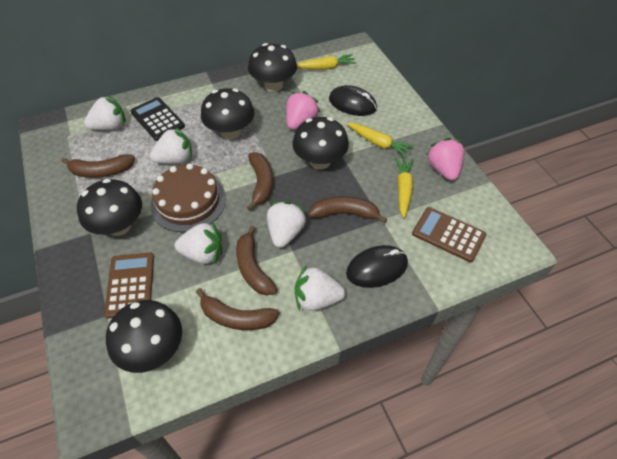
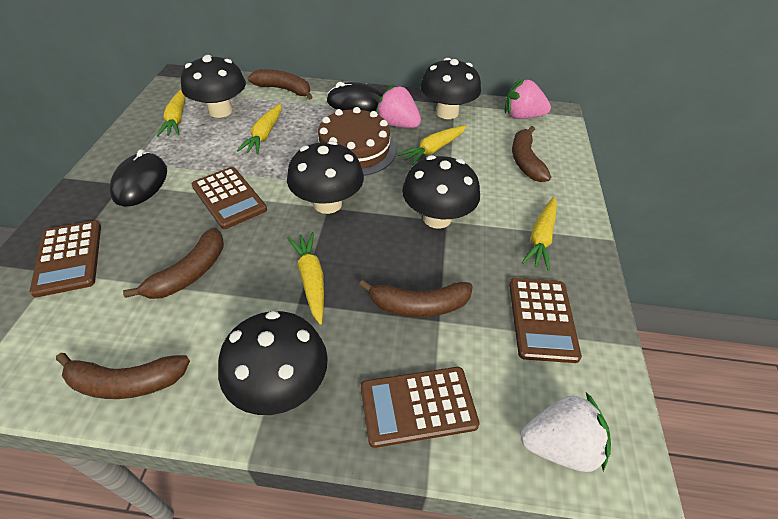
black calculator: 1 -> 0
brown calculator: 2 -> 4
white strawberry: 5 -> 1
yellow carrot: 3 -> 5

